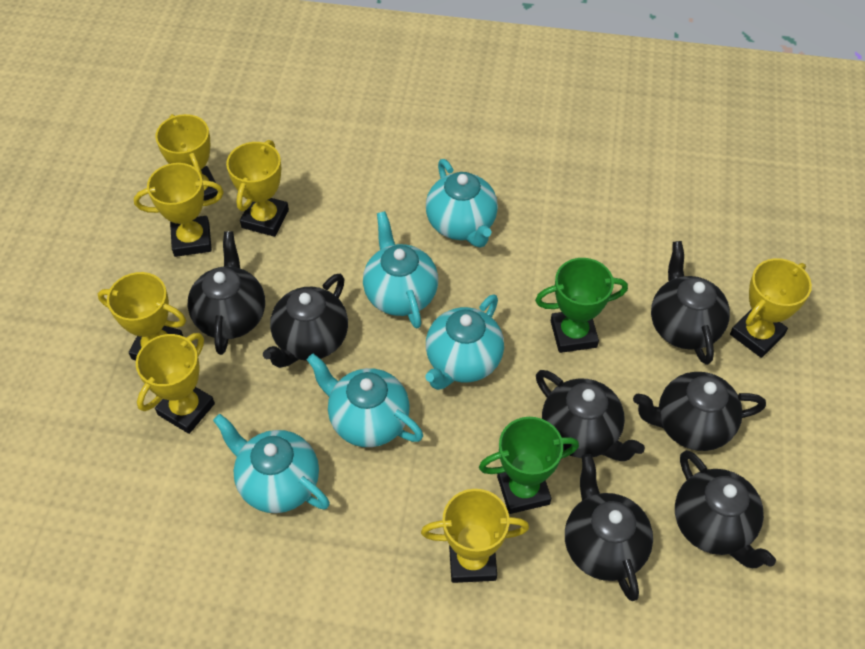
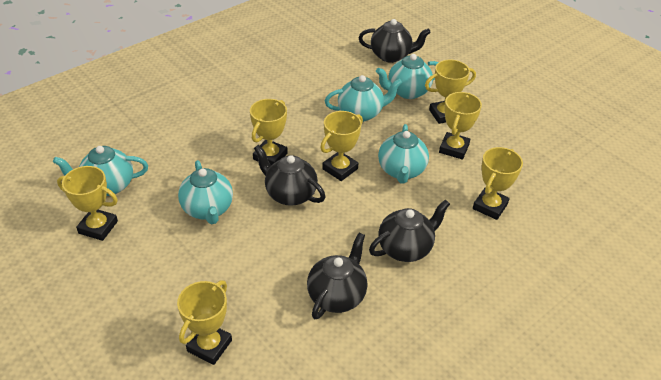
black teapot: 7 -> 4
green trophy: 2 -> 0

